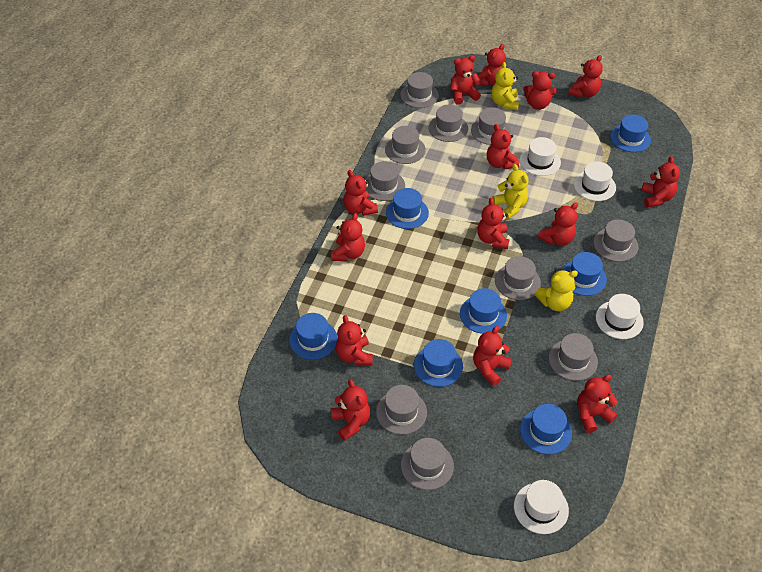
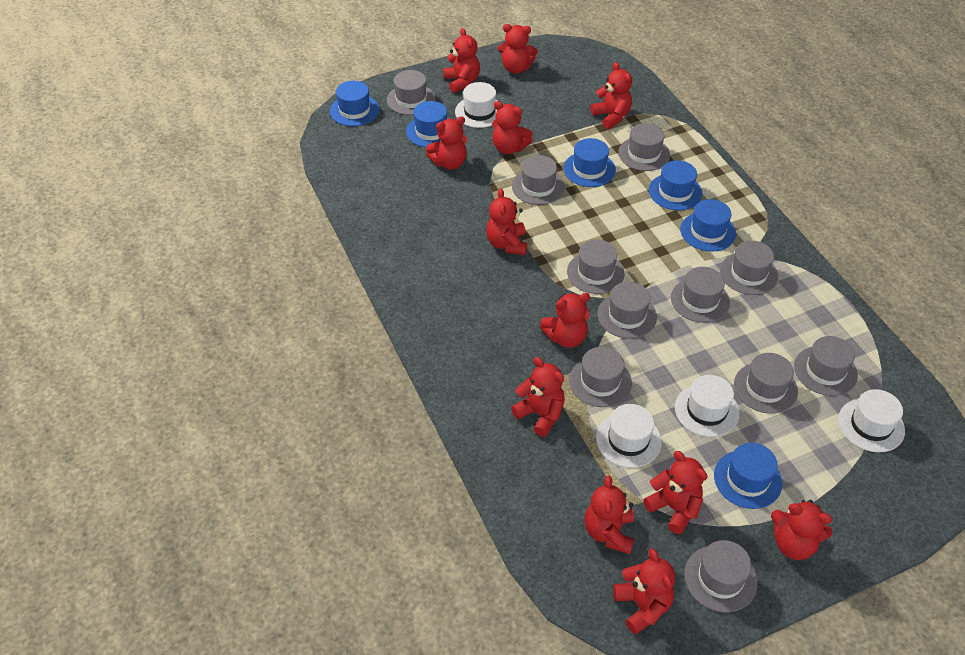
blue hat: 7 -> 6
grey hat: 10 -> 11
red teddy bear: 14 -> 12
yellow teddy bear: 3 -> 0

